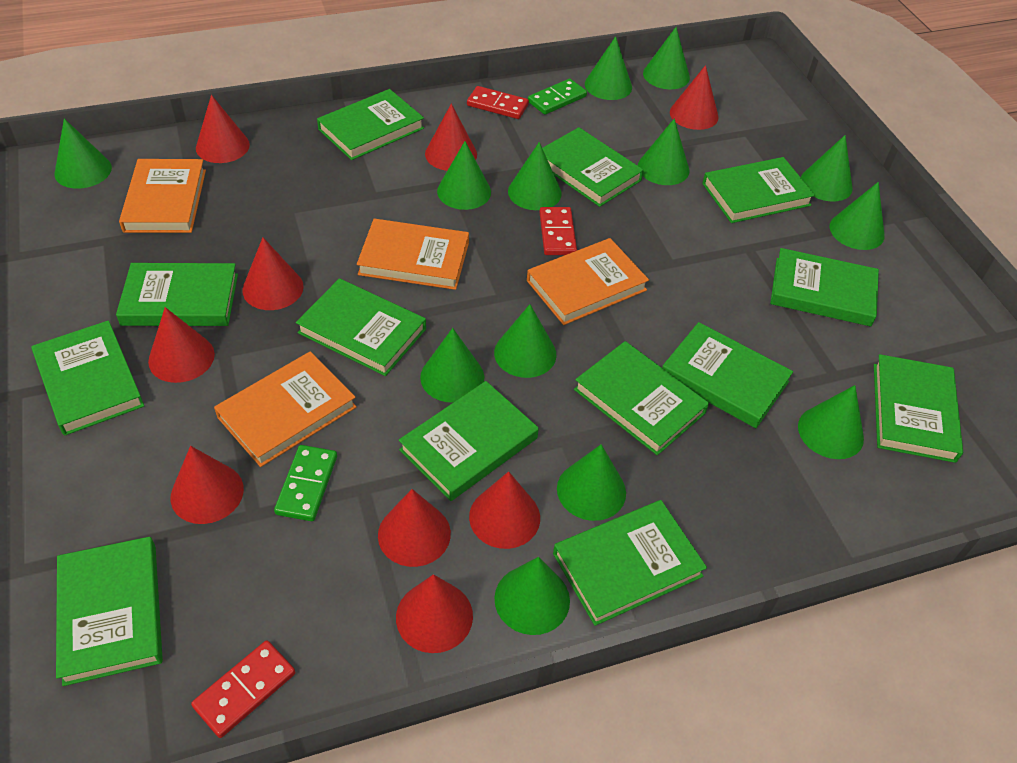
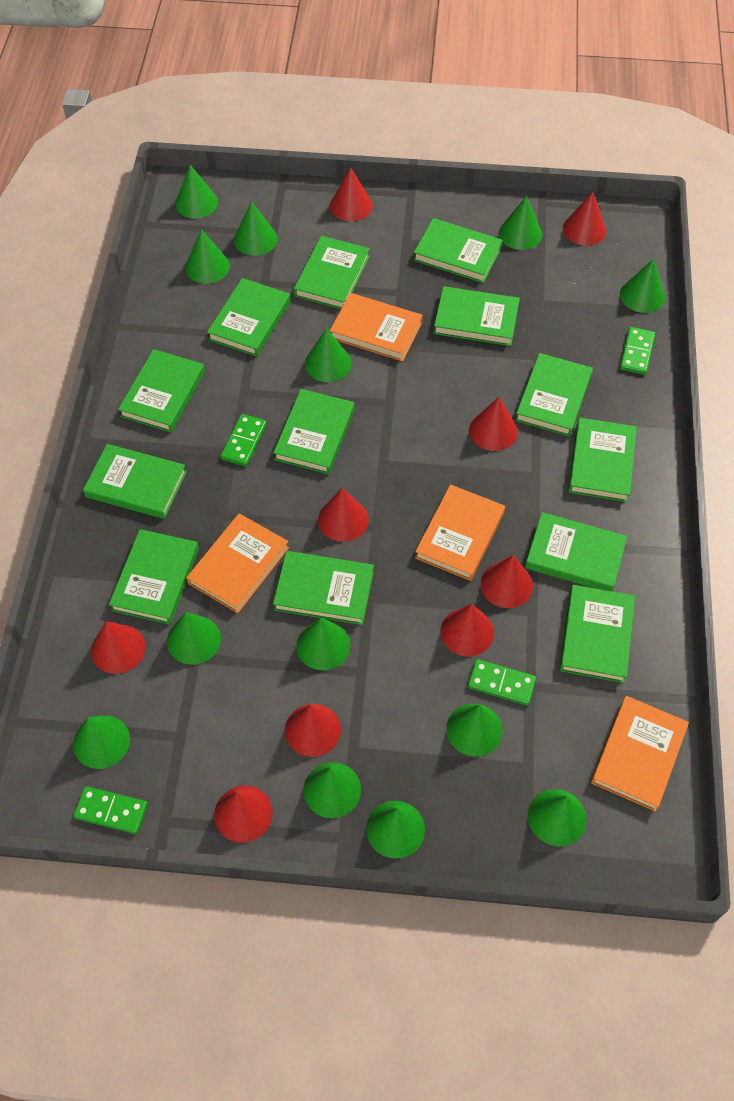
green domino: 2 -> 4
red domino: 3 -> 0

